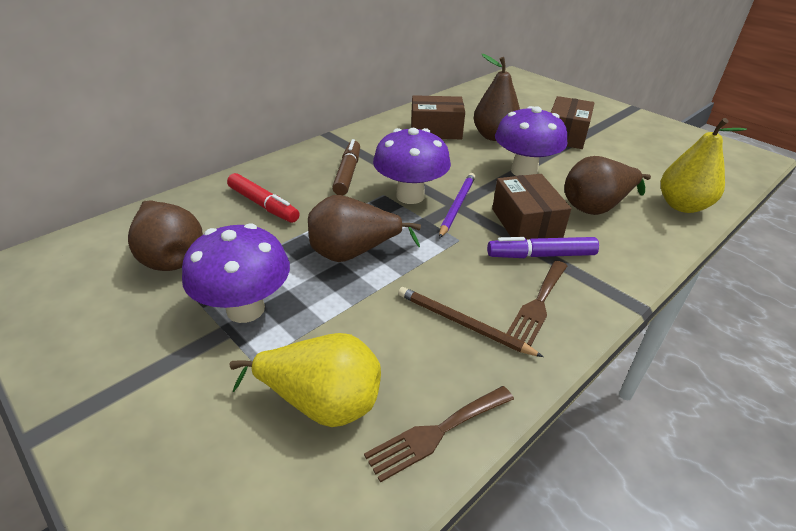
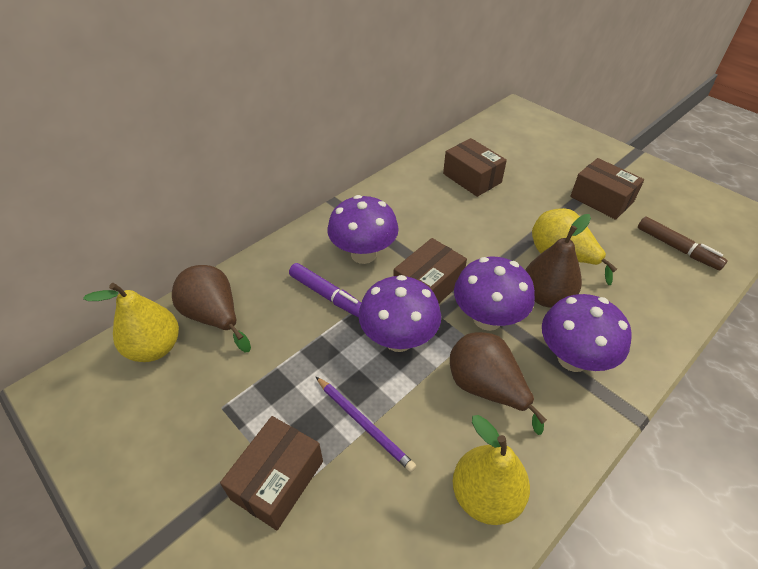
brown box: 3 -> 4
brown fork: 2 -> 0
brown pear: 4 -> 3
brown pencil: 1 -> 0
purple mushroom: 3 -> 4
red marker: 1 -> 0
yellow pear: 2 -> 3

